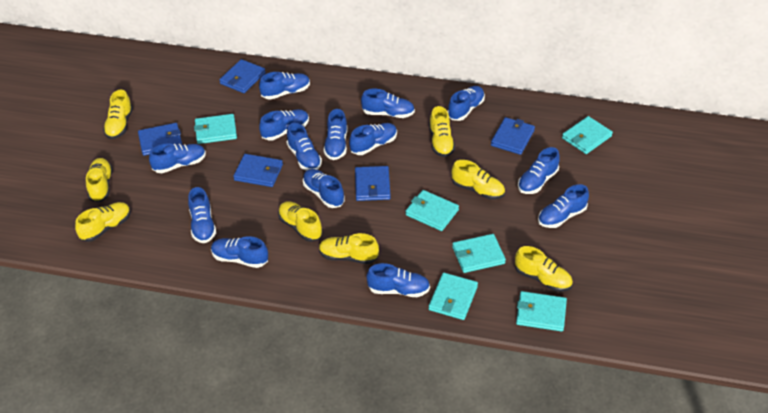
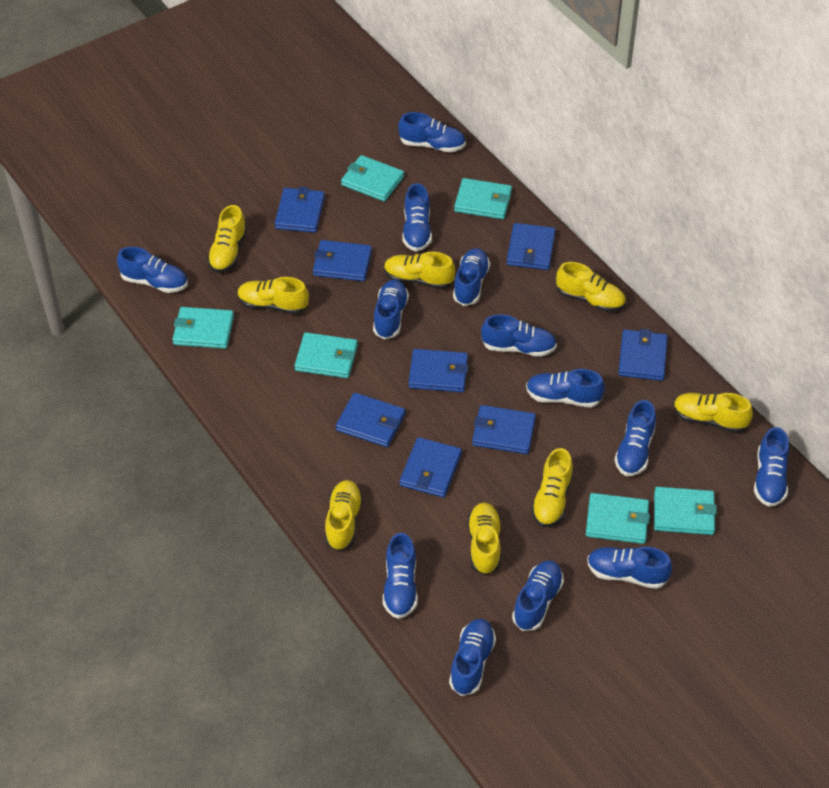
blue shoe: 14 -> 13
blue wallet: 5 -> 8

